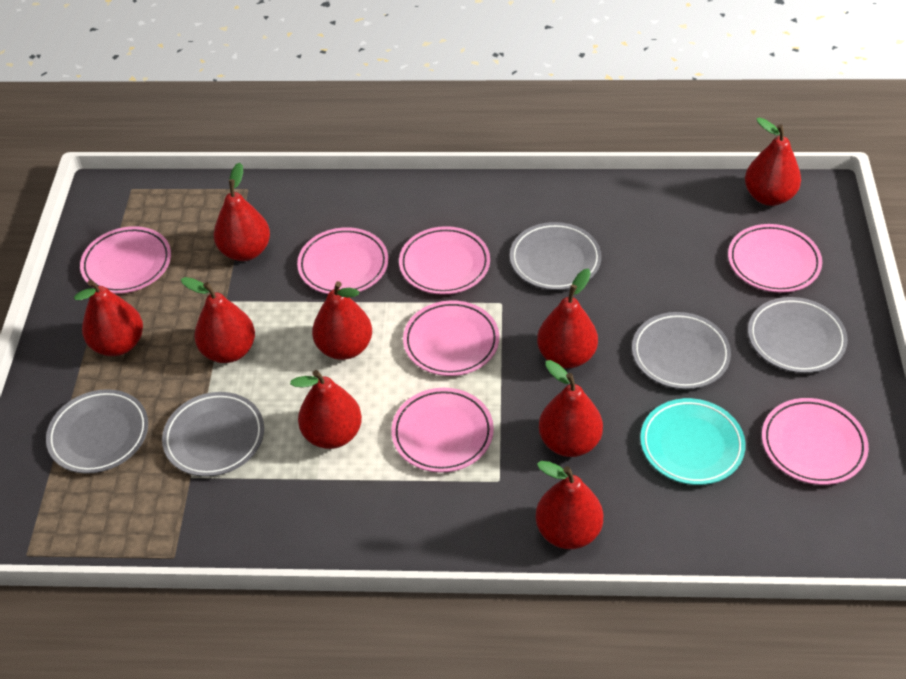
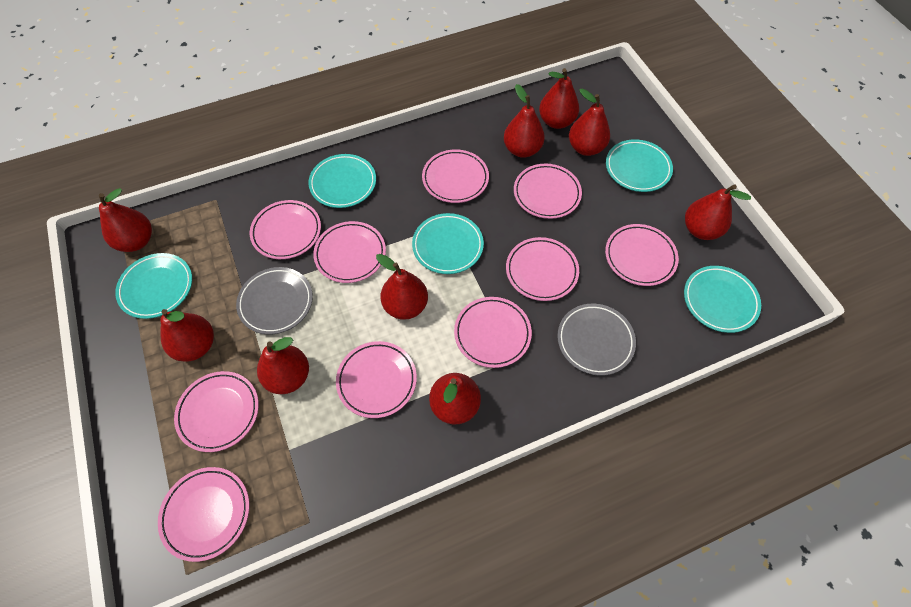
grey plate: 5 -> 2
pink plate: 7 -> 10
turquoise plate: 1 -> 5

